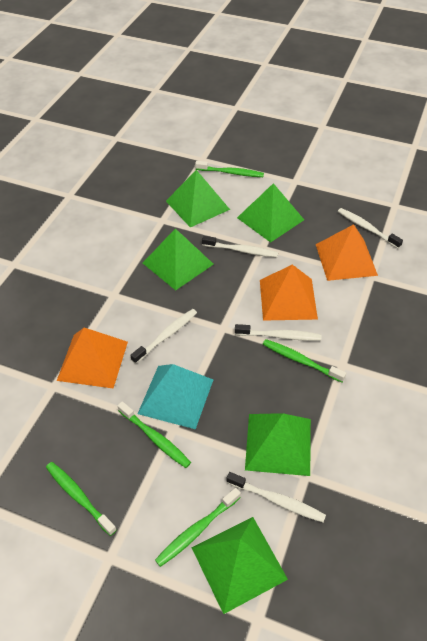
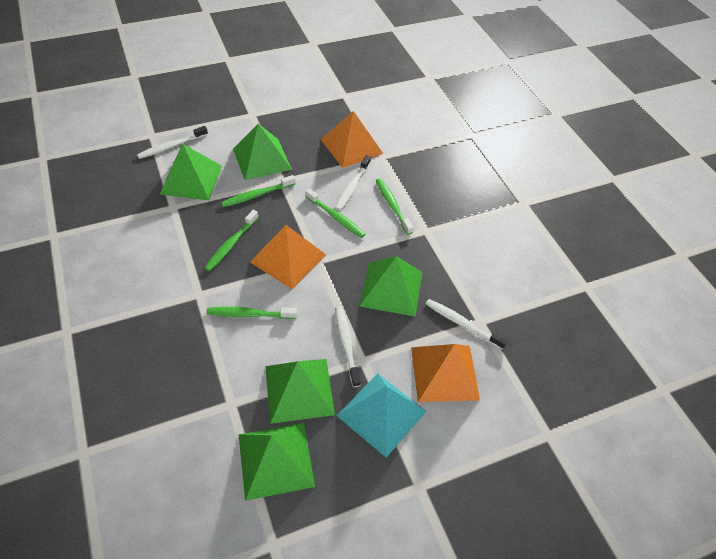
white toothbrush: 5 -> 4

